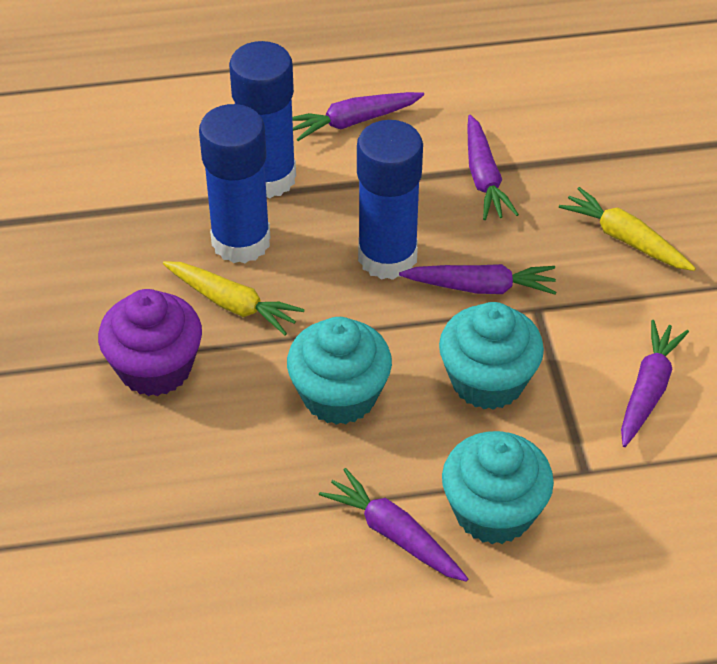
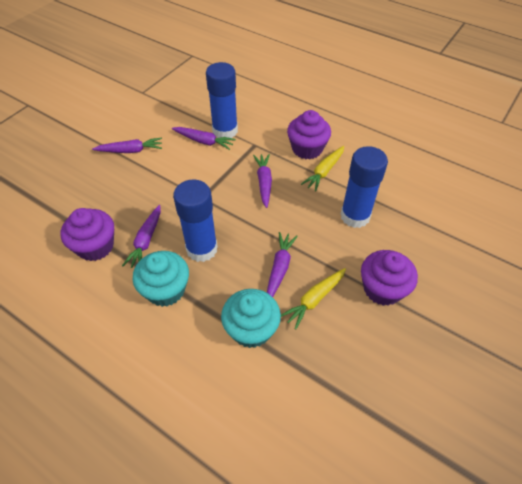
purple cupcake: 1 -> 3
turquoise cupcake: 3 -> 2

